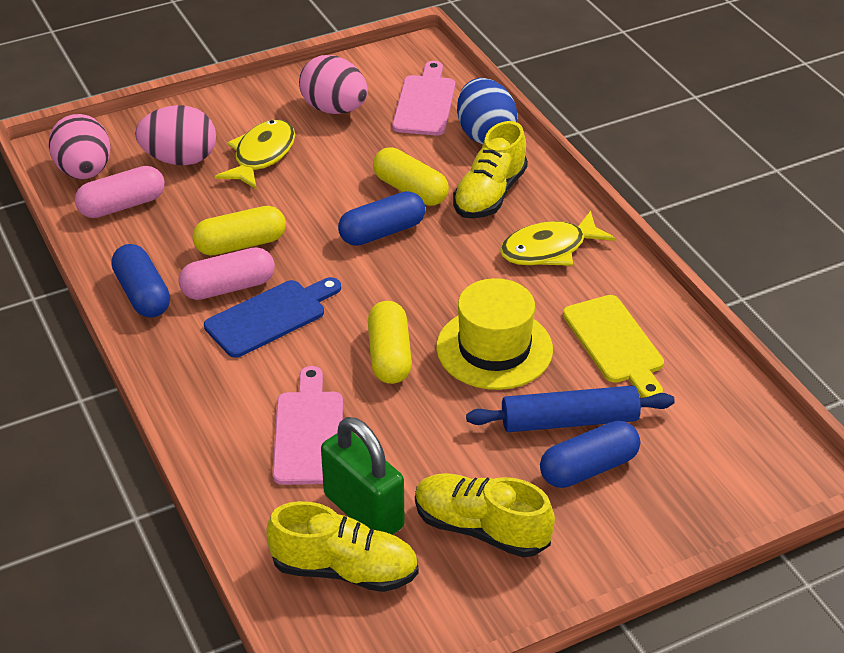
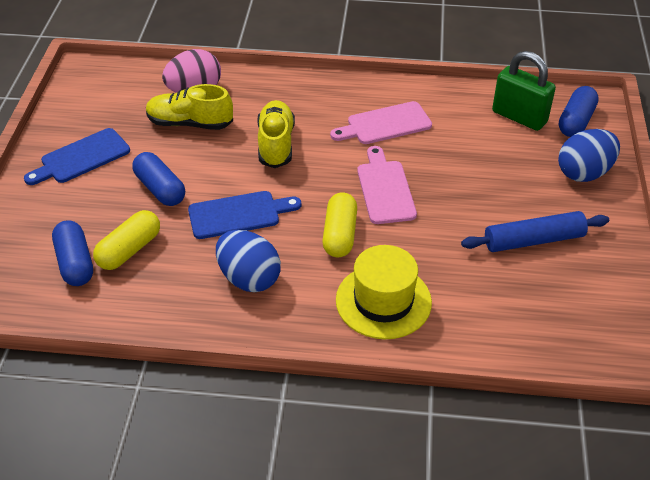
blue cutting board: 1 -> 2
blue egg: 1 -> 2
pink capsule: 2 -> 0
pink egg: 3 -> 1
yellow capsule: 3 -> 2
yellow cutting board: 1 -> 0
yellow fish: 2 -> 0
yellow shoe: 3 -> 2

